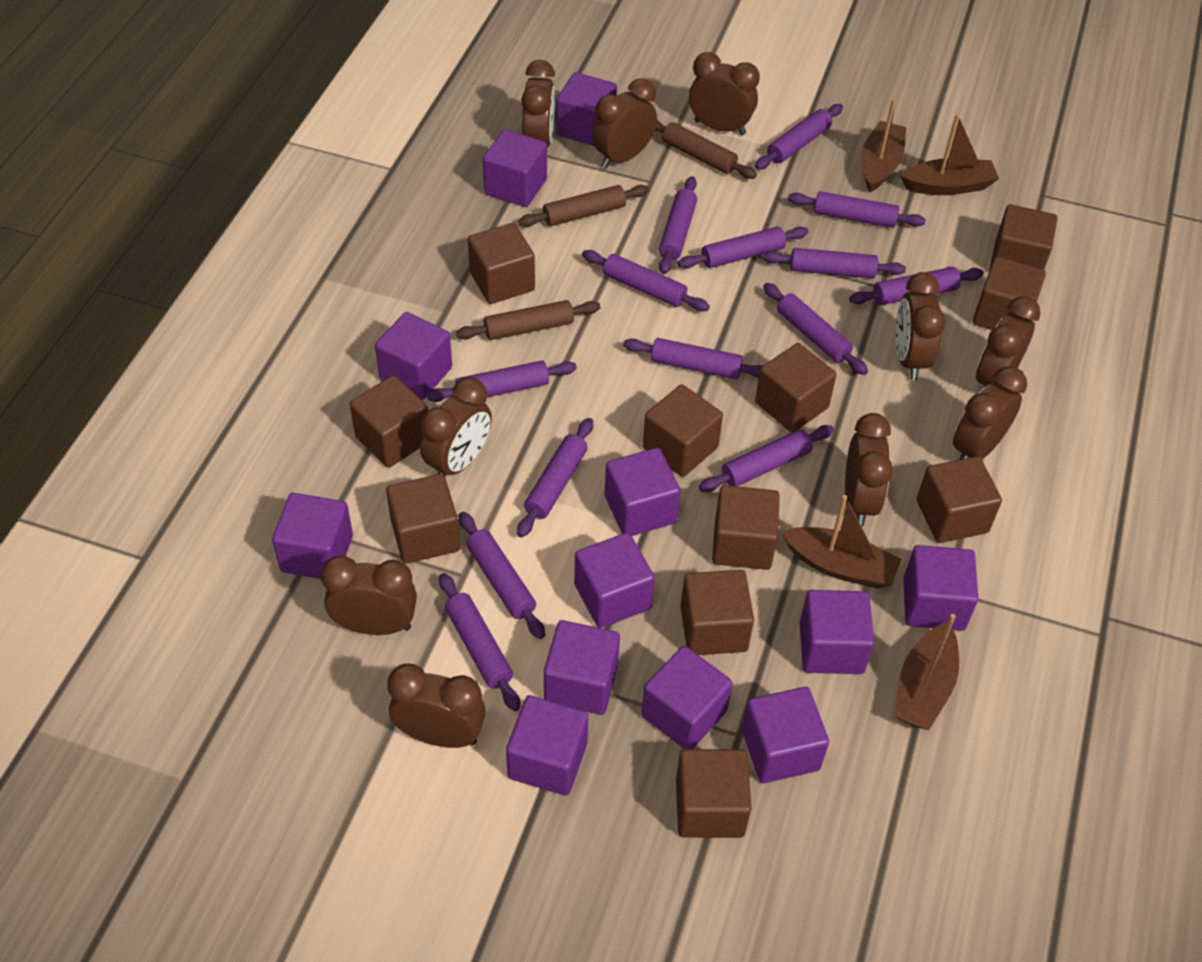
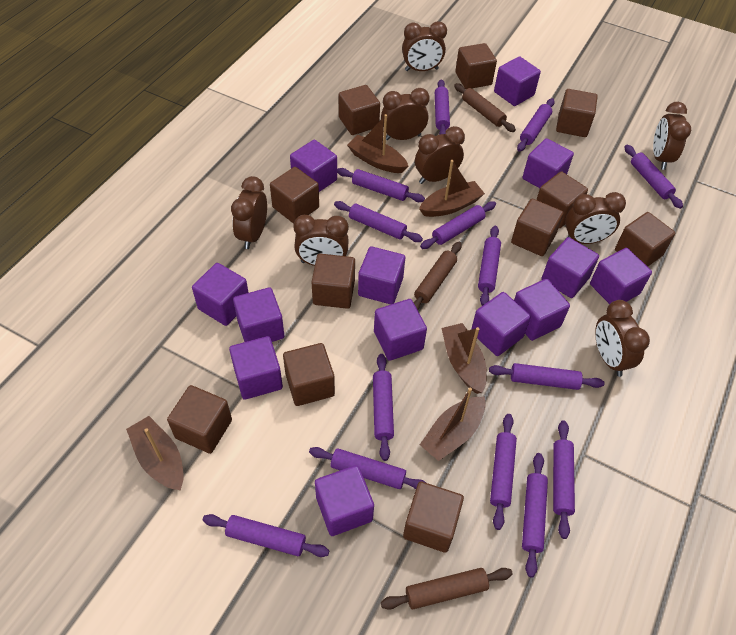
brown boat: 4 -> 5
brown clock: 10 -> 8
purple cube: 12 -> 13

